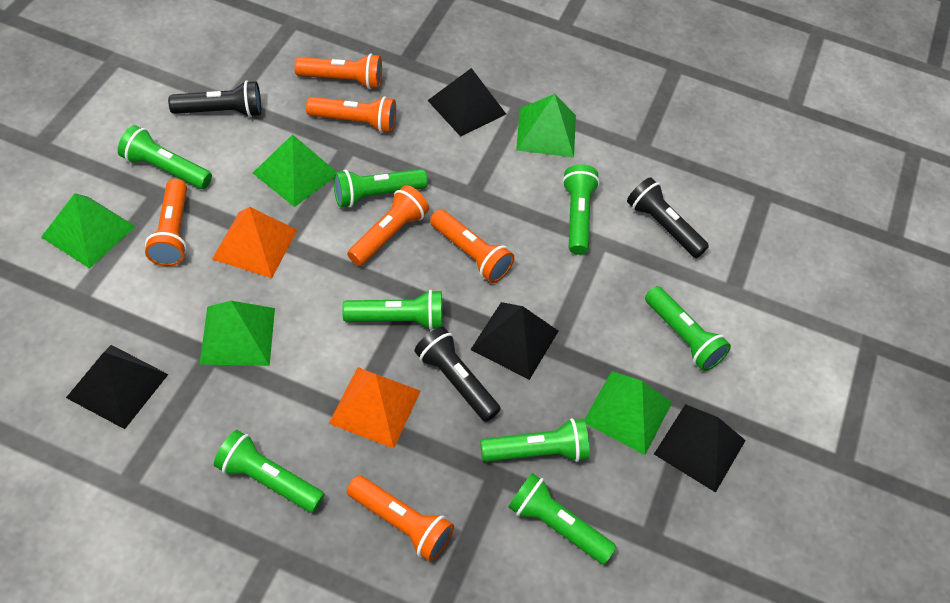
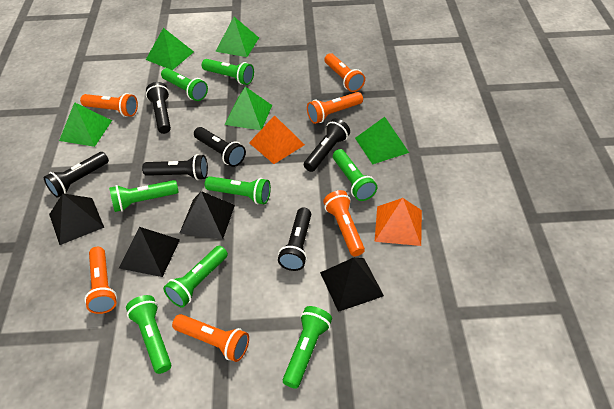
black flashlight: 3 -> 6

